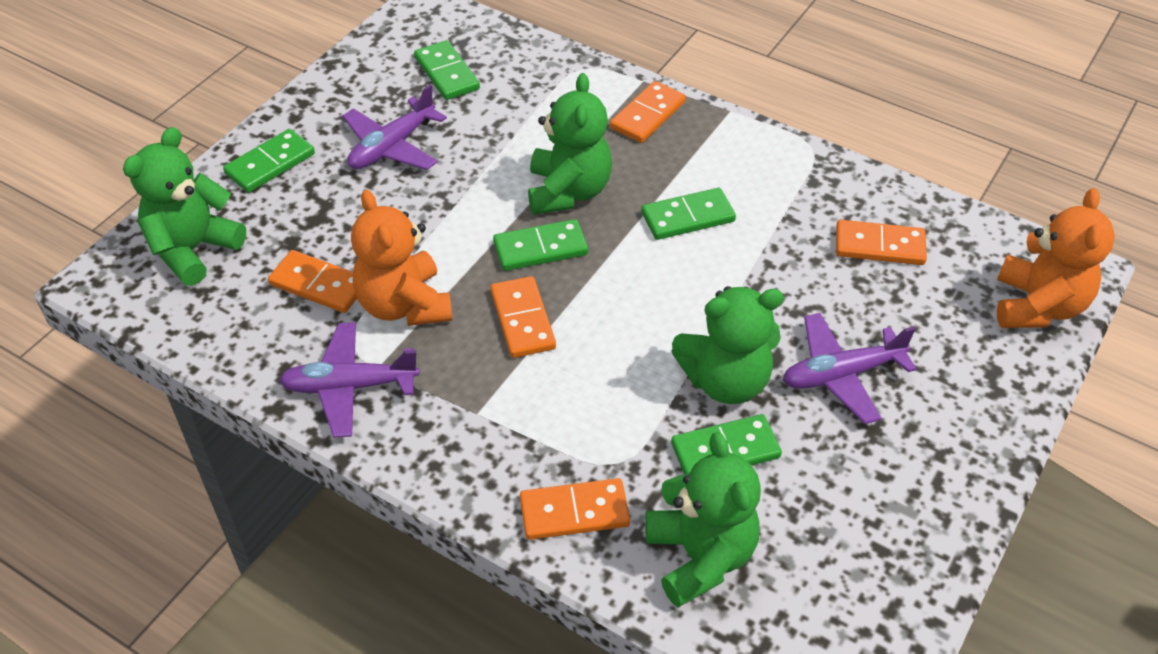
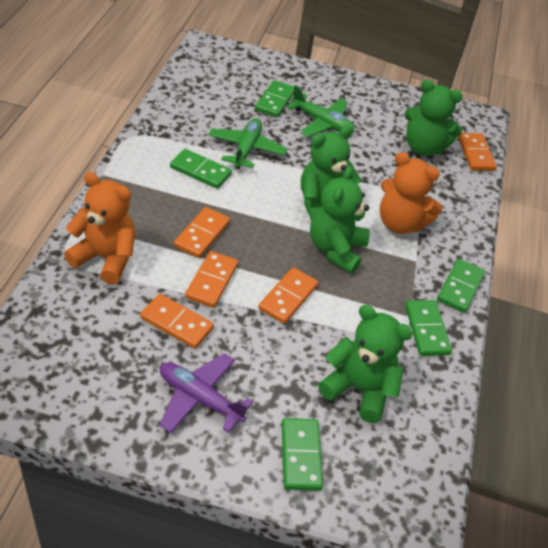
green plane: 0 -> 2
purple plane: 3 -> 1

